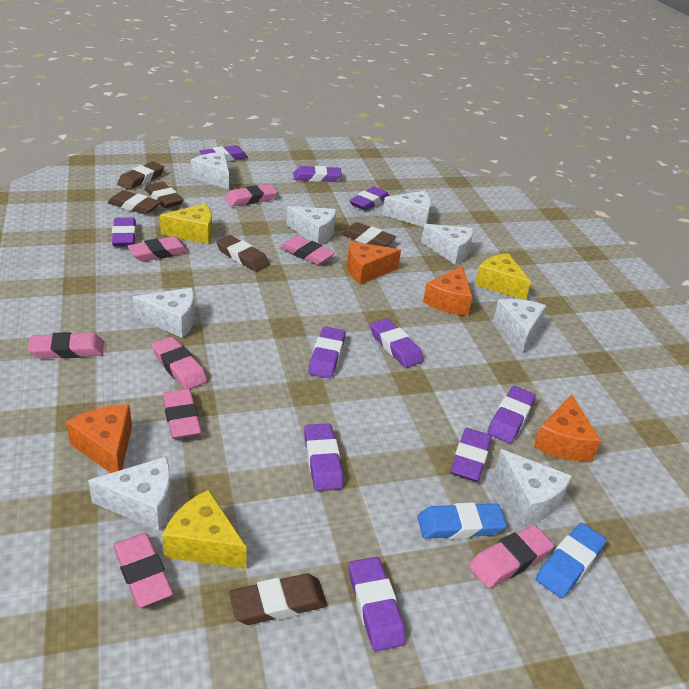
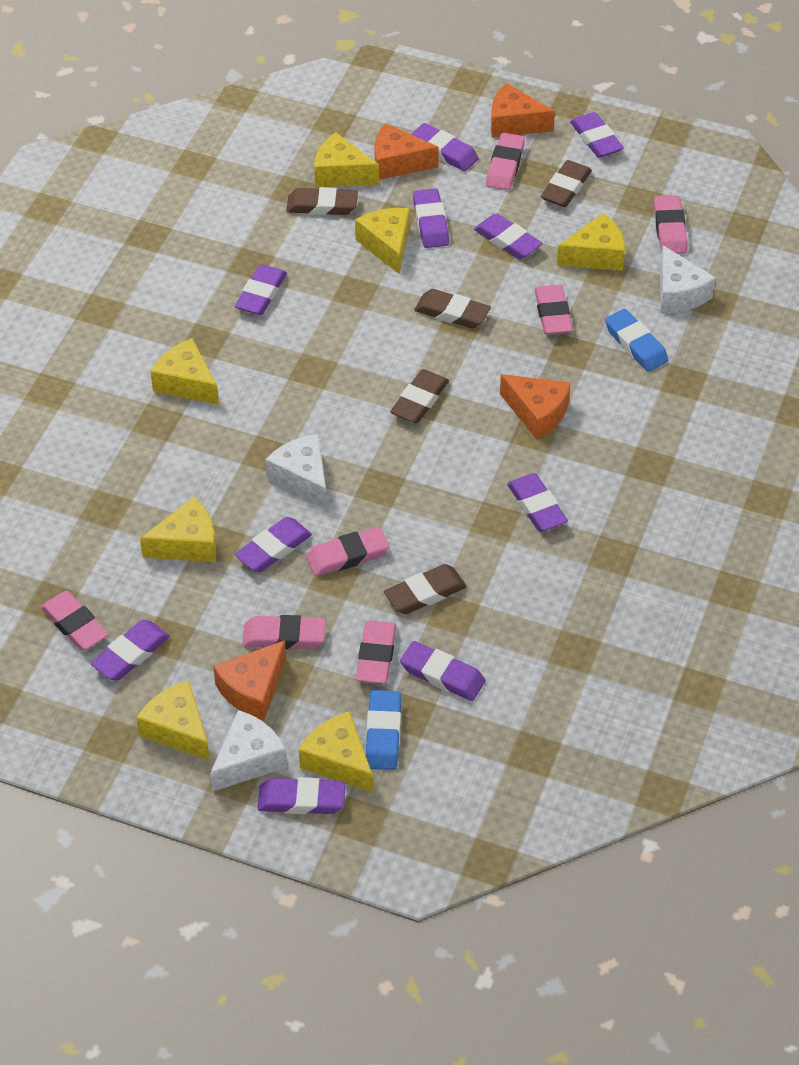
brown eraser: 6 -> 5
pink eraser: 8 -> 7
white cheese: 8 -> 3
yellow cheese: 3 -> 7

